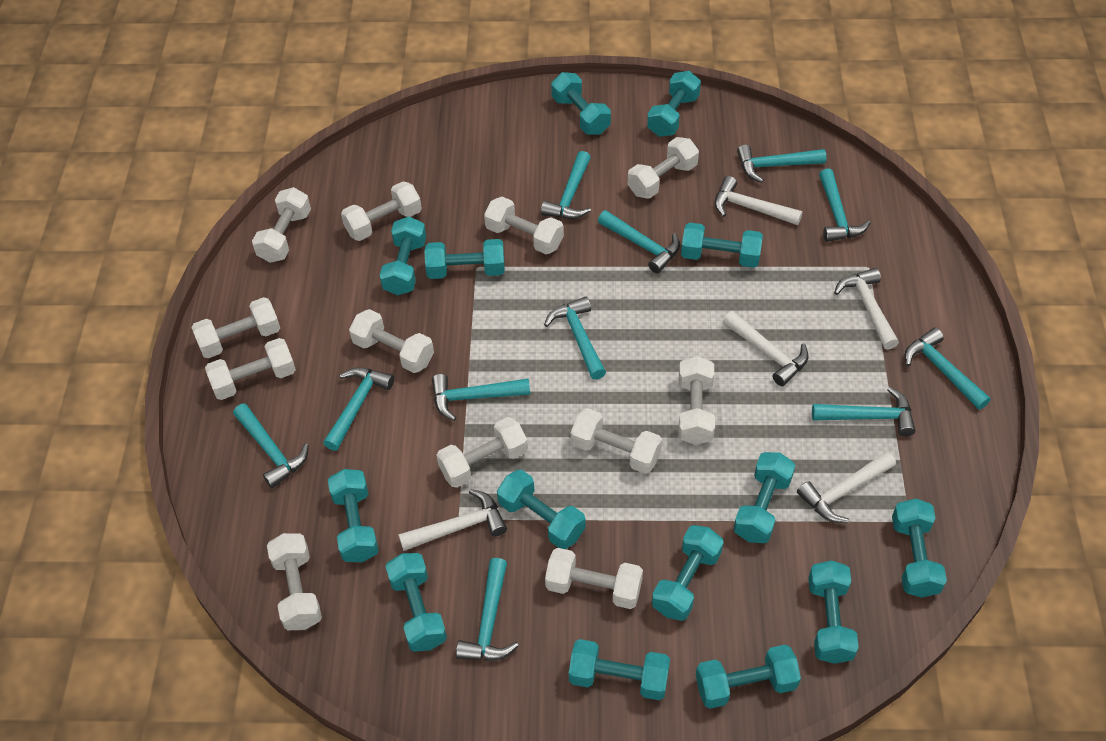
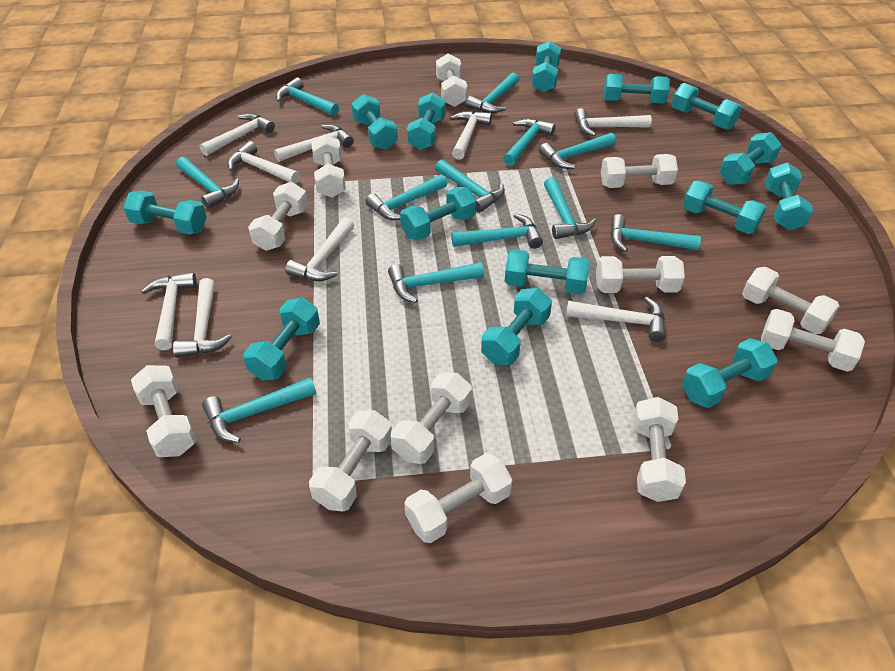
turquoise hammer: 11 -> 12
white hammer: 5 -> 9

